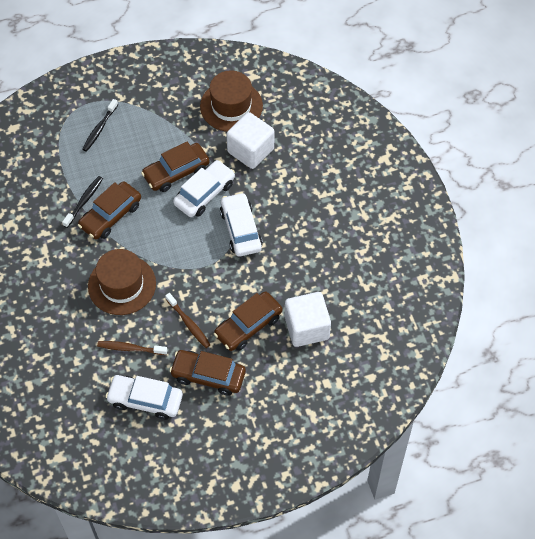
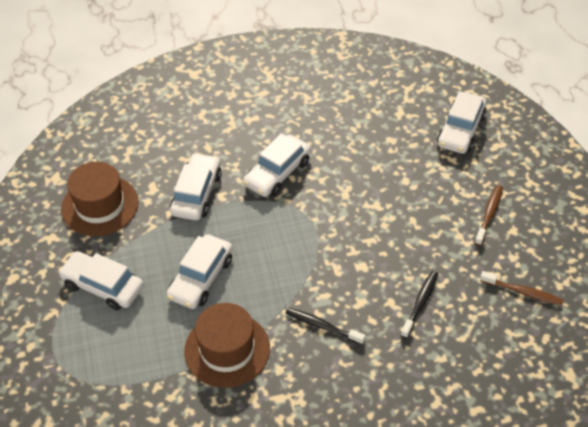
brown car: 4 -> 0
white car: 3 -> 5
white cube: 2 -> 0

